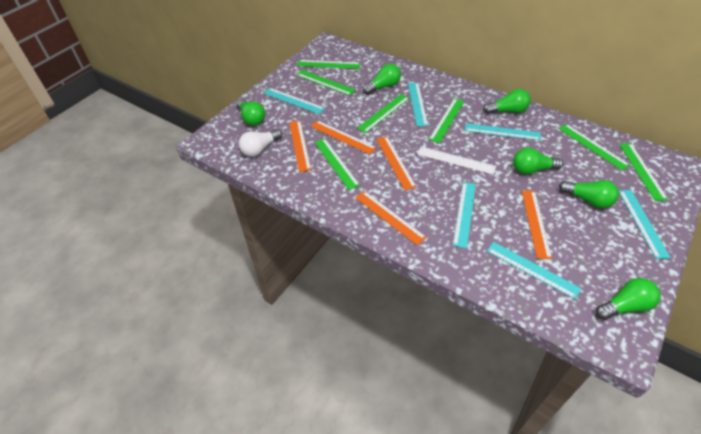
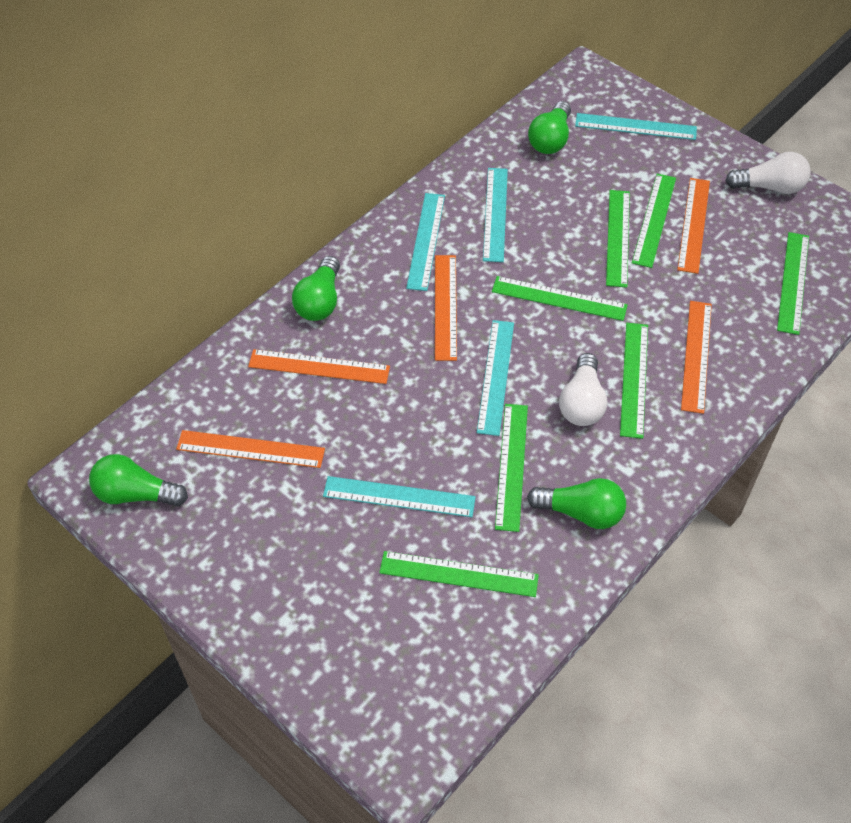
green light bulb: 6 -> 4
turquoise ruler: 6 -> 5
white light bulb: 1 -> 2
white ruler: 1 -> 0

